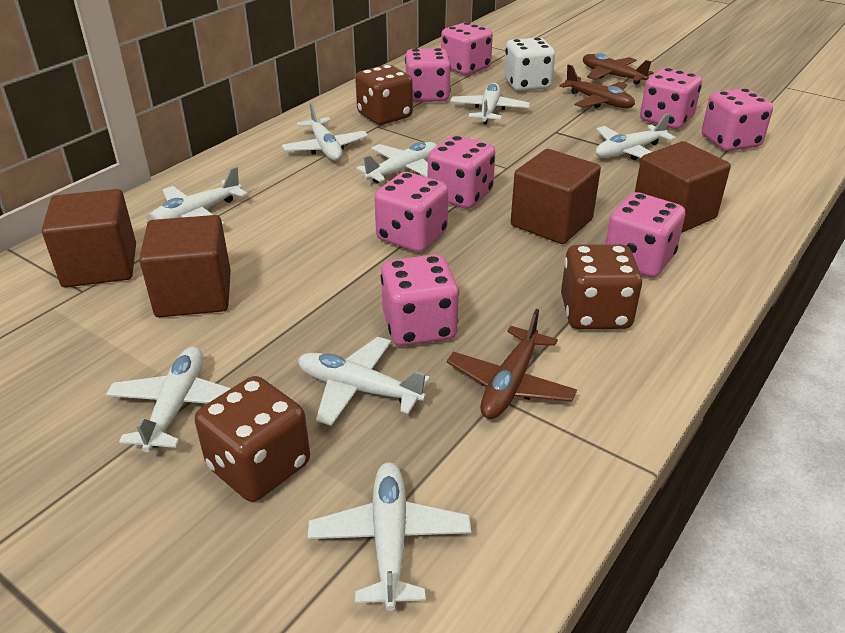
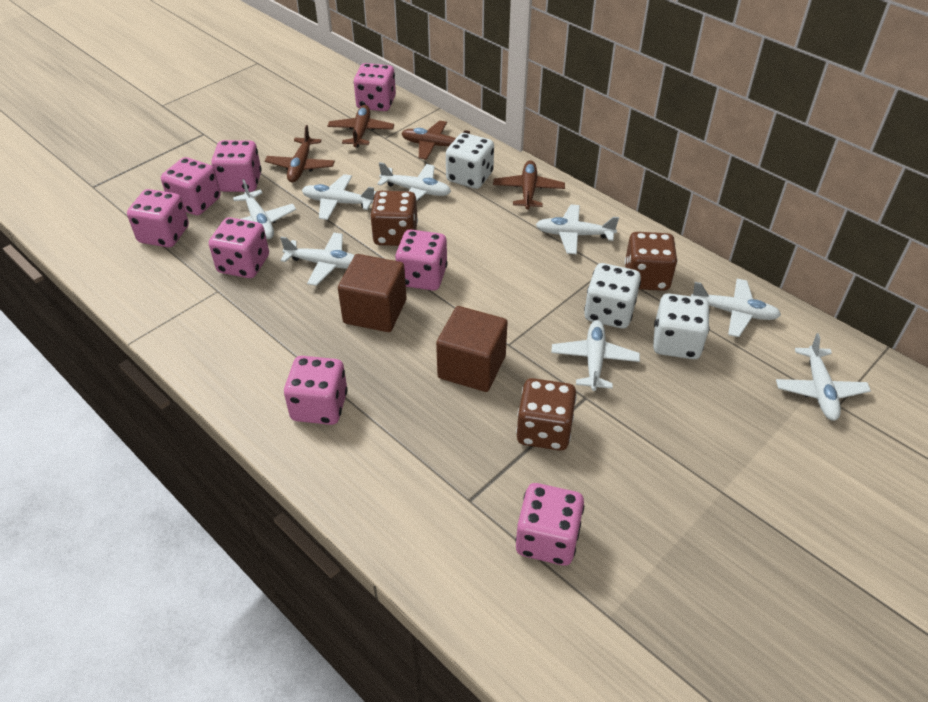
brown cube: 4 -> 2
brown plane: 3 -> 4
white dice: 1 -> 3

